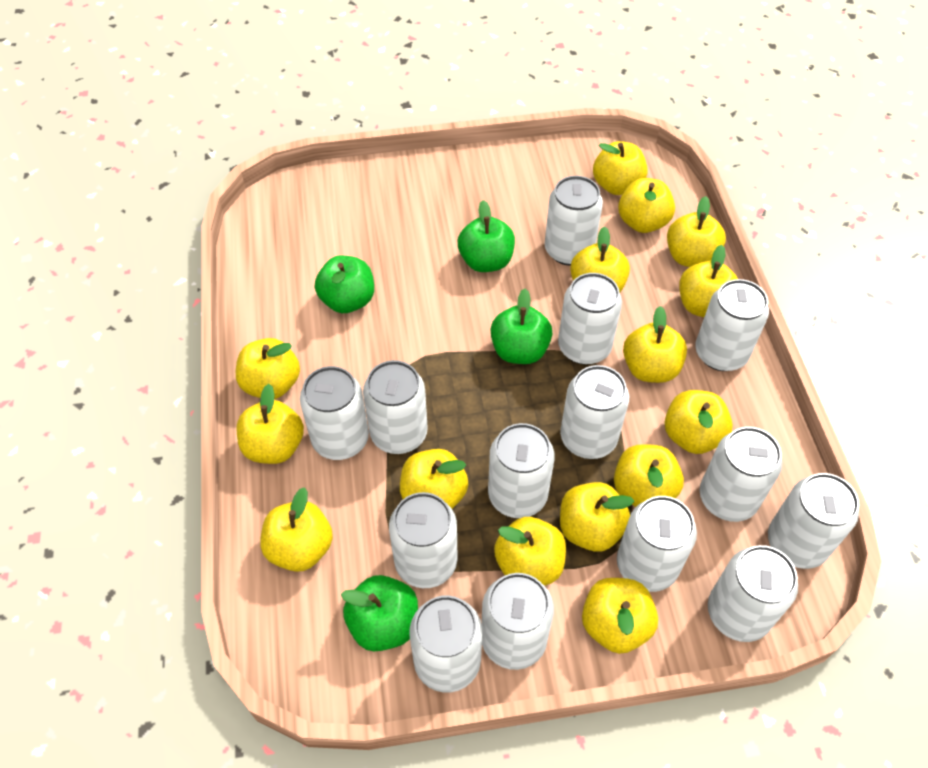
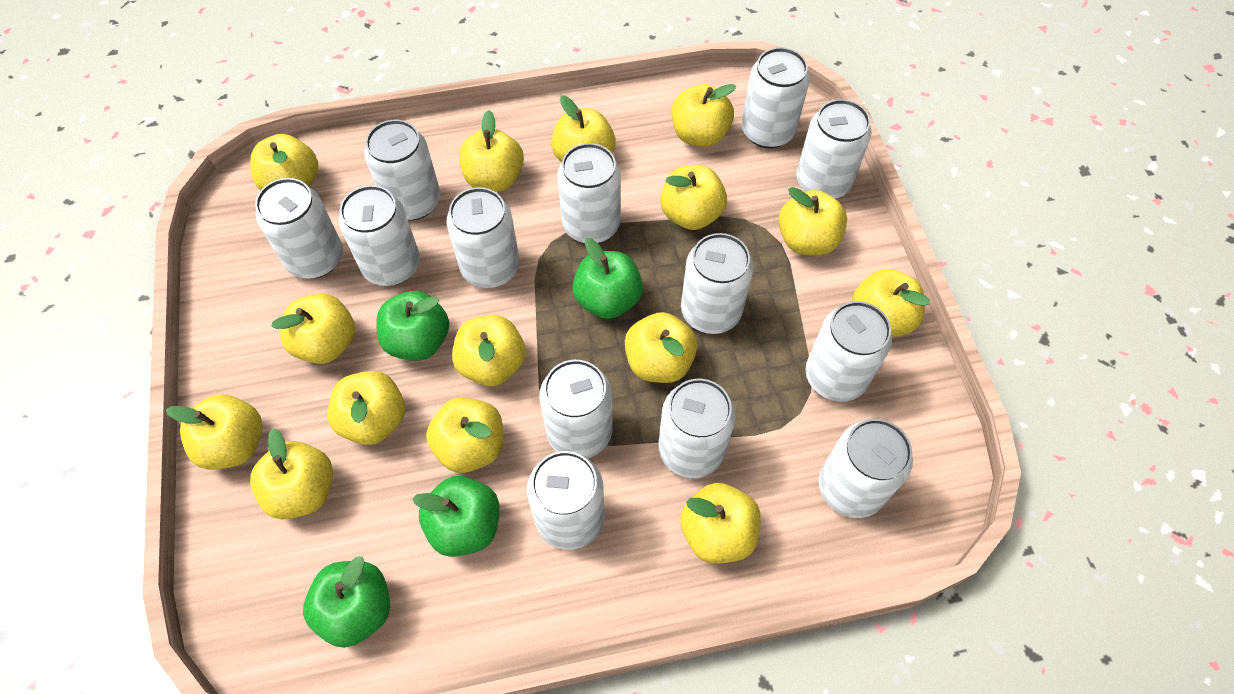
white can: 14 -> 13

